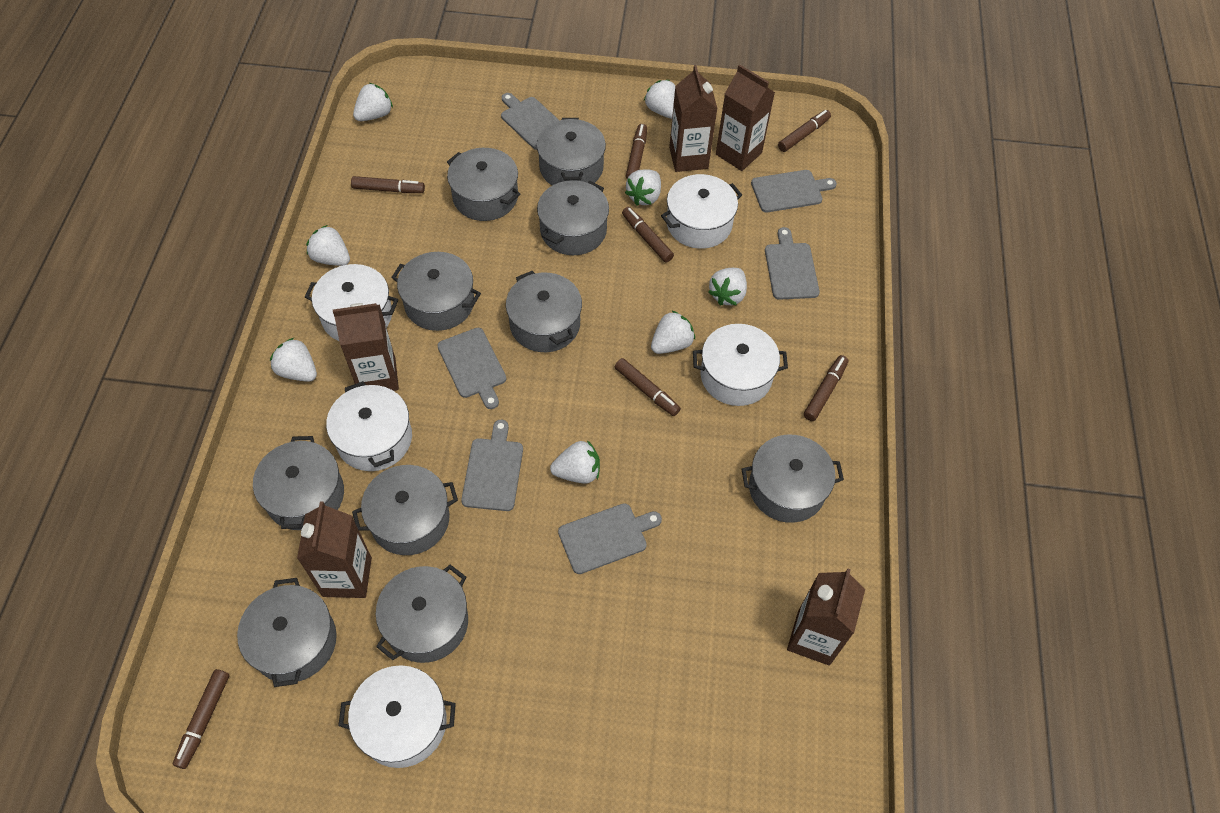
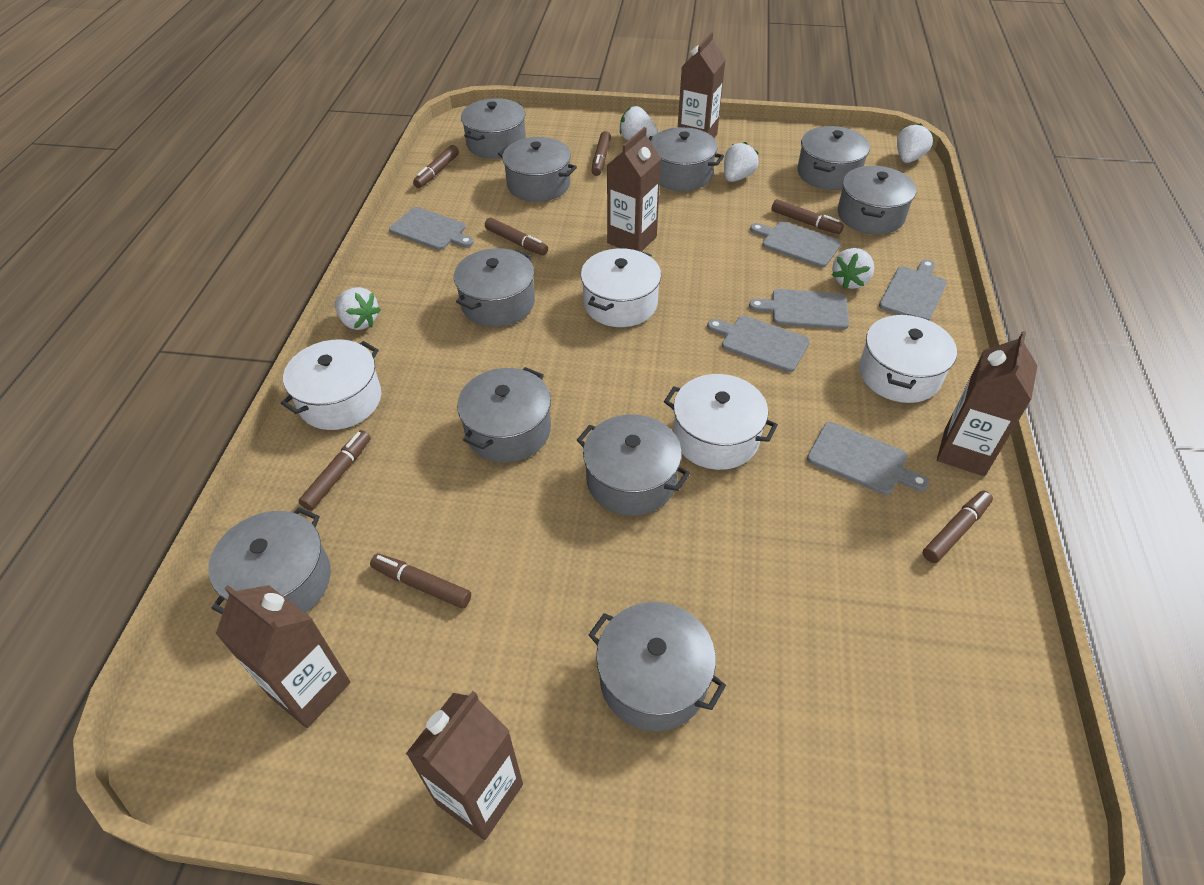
white pot: 5 -> 4
white strawberry: 8 -> 5

